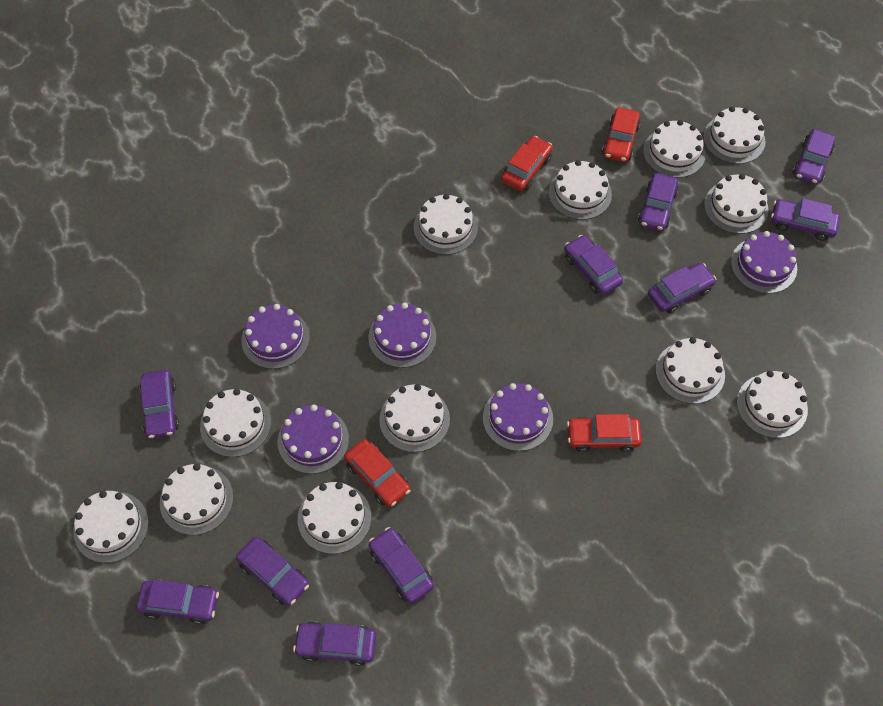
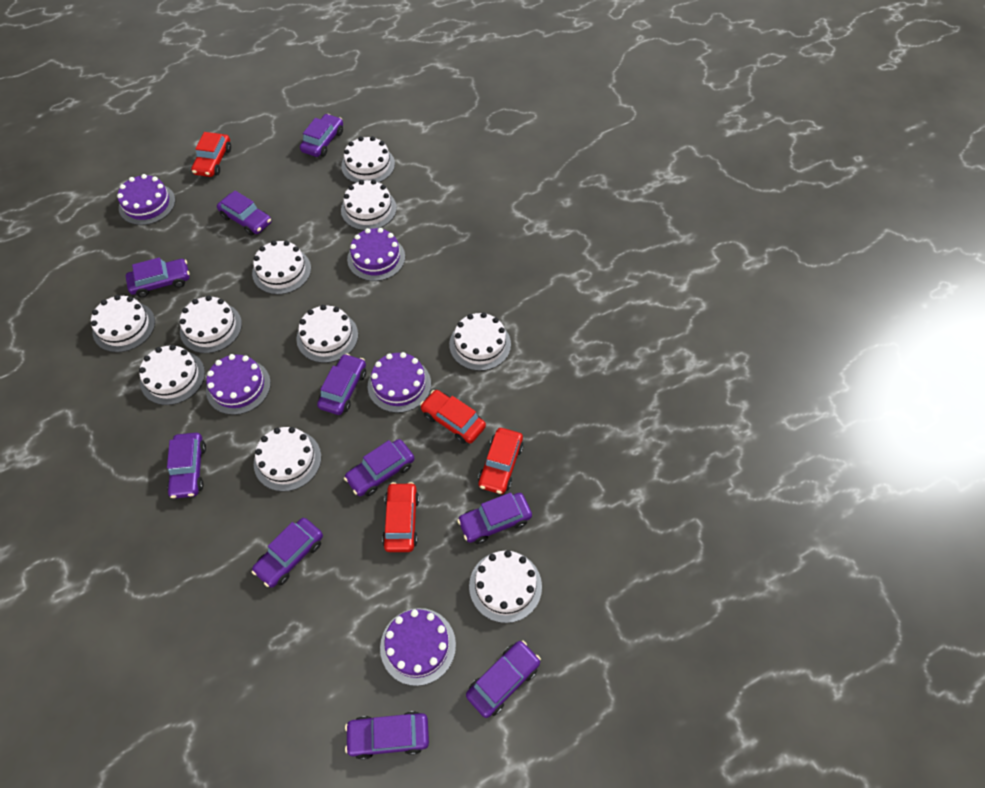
white cake: 12 -> 10

